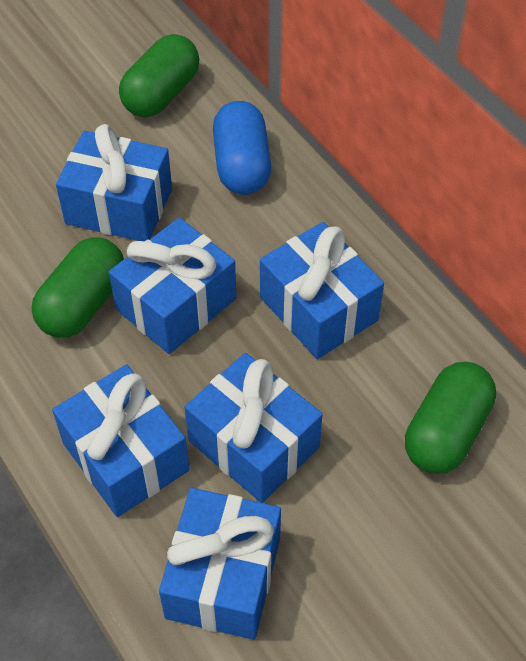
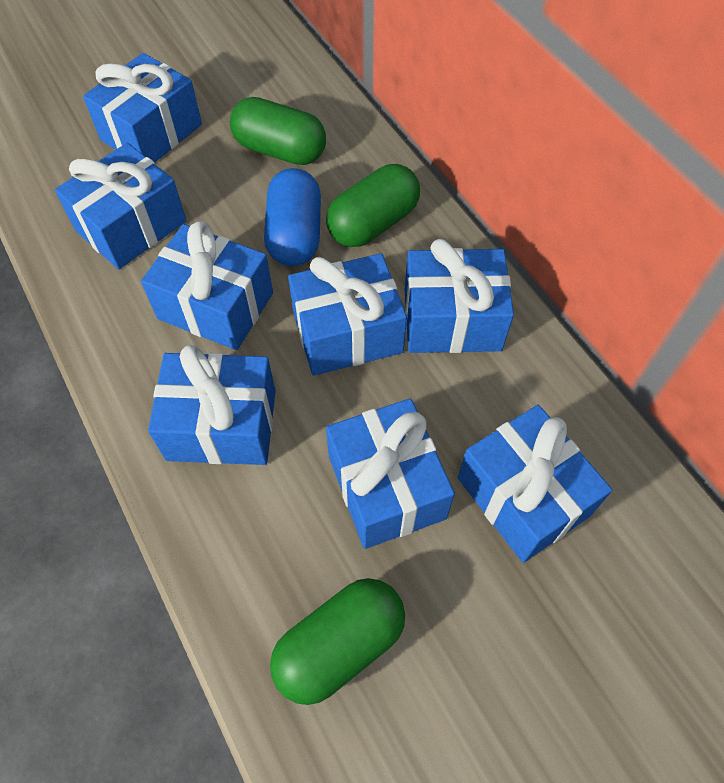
blue gift: 6 -> 8

